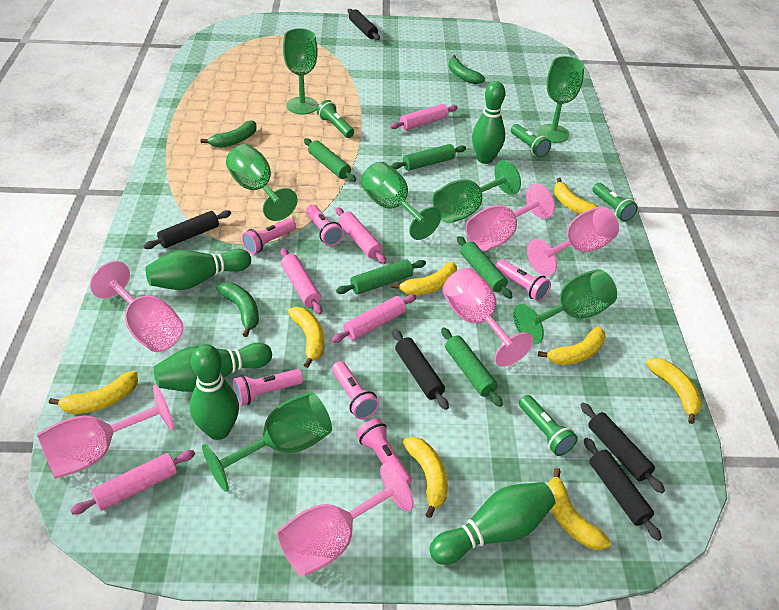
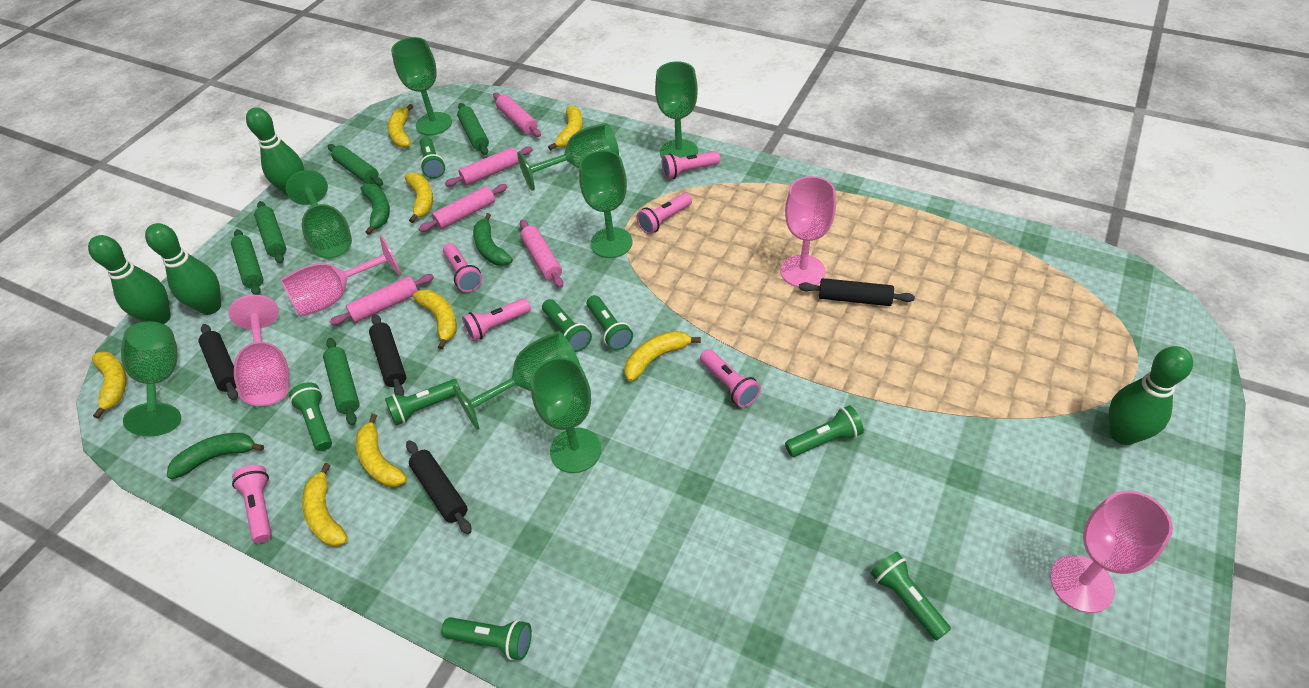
black rolling pin: 5 -> 4
green bowling pin: 5 -> 4
green flashlight: 4 -> 8
green goblet: 7 -> 8
pink goblet: 6 -> 4

